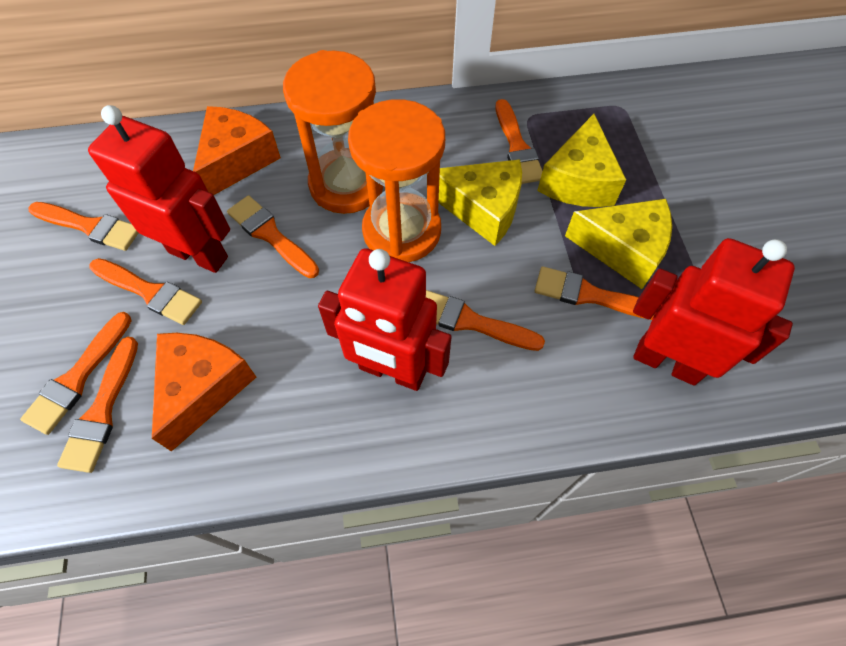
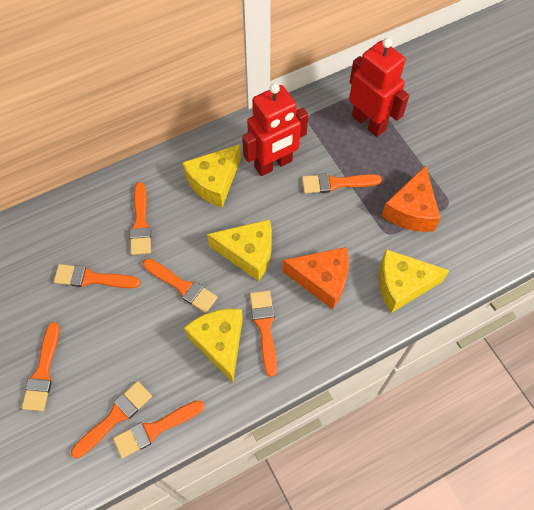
orange hourglass: 2 -> 0
red robot: 3 -> 2
yellow cheese: 3 -> 4

